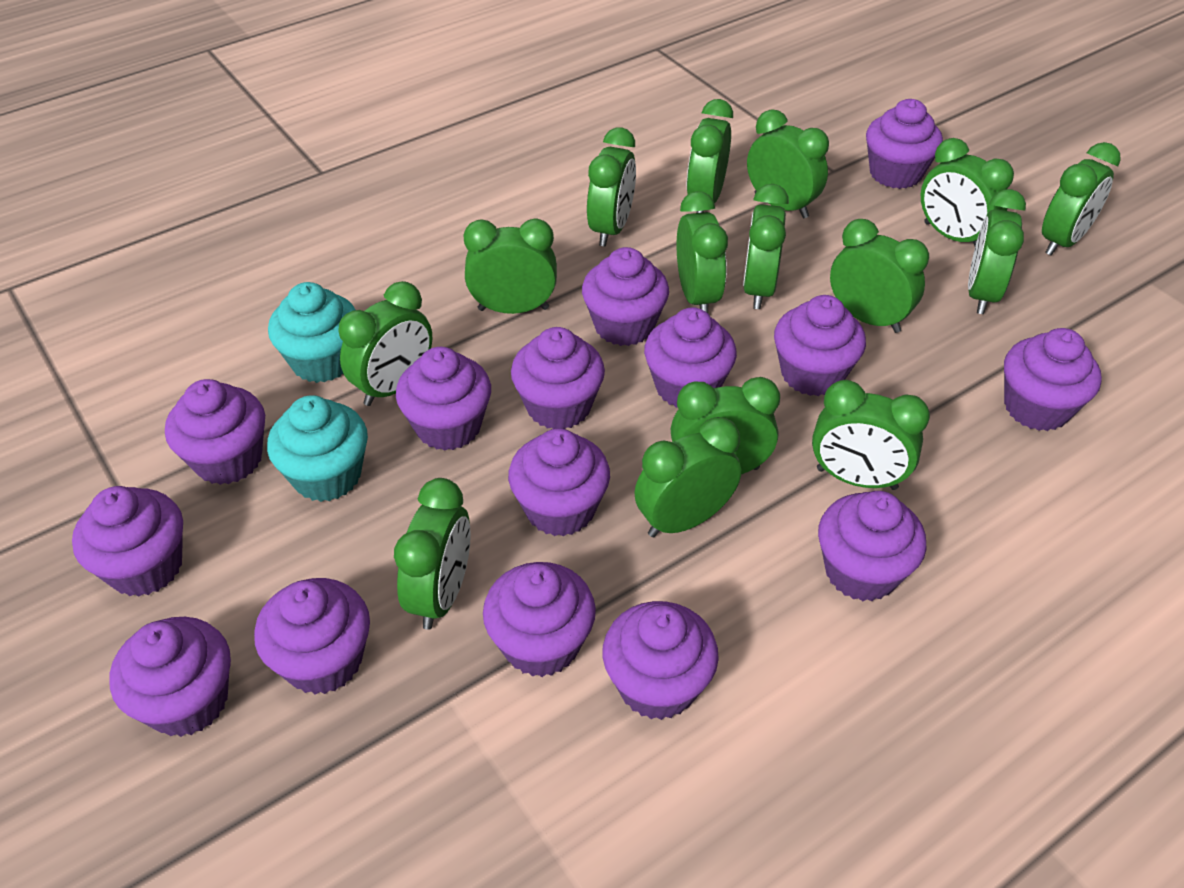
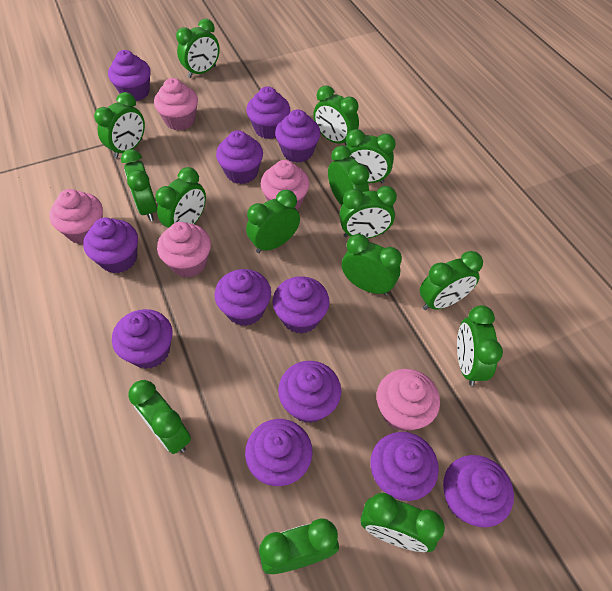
pink cupcake: 0 -> 5
purple cupcake: 15 -> 12
turquoise cupcake: 2 -> 0

